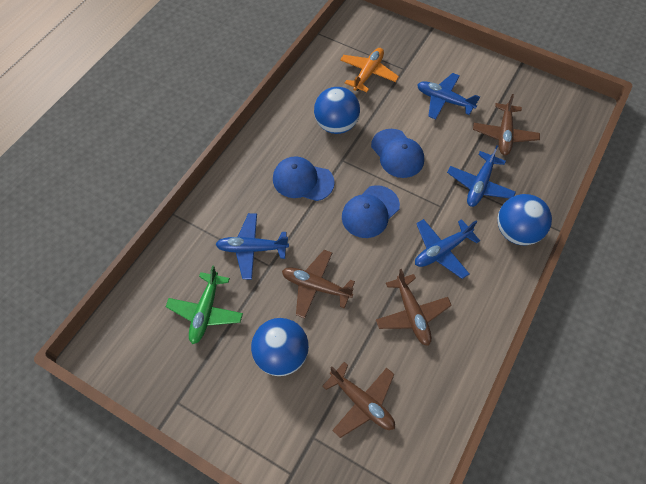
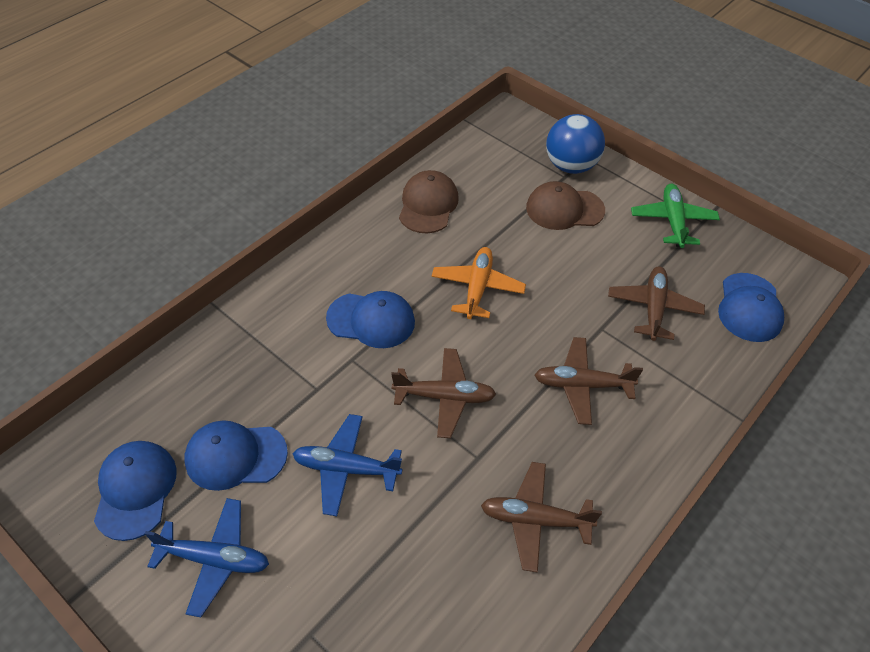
blue ball: 3 -> 1
blue cap: 3 -> 4
blue plane: 4 -> 2
brown cap: 0 -> 2

